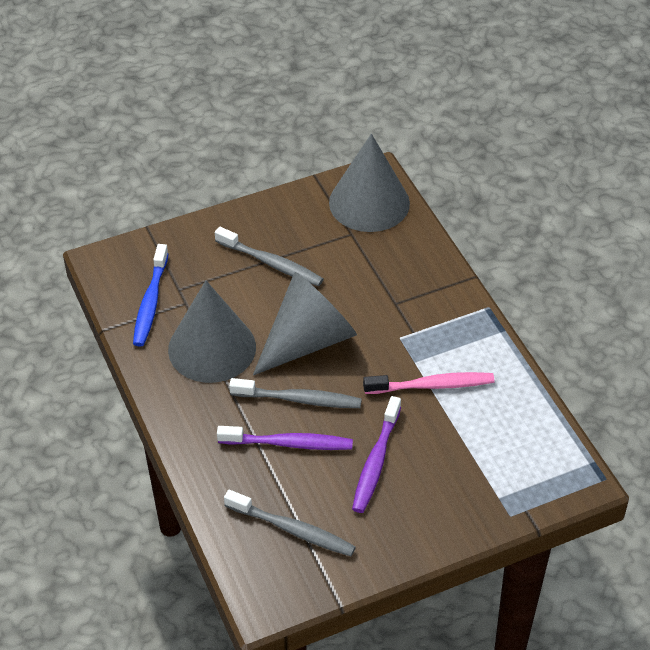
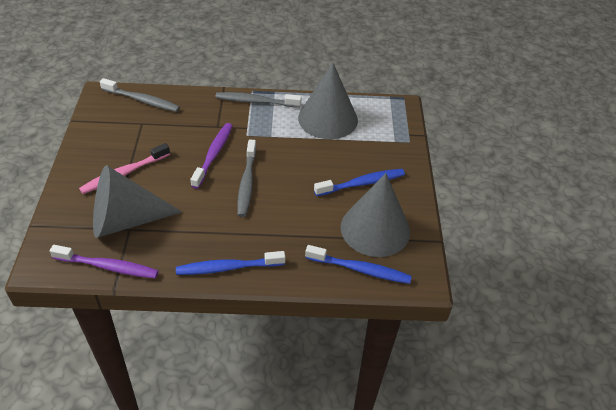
blue toothbrush: 1 -> 3

